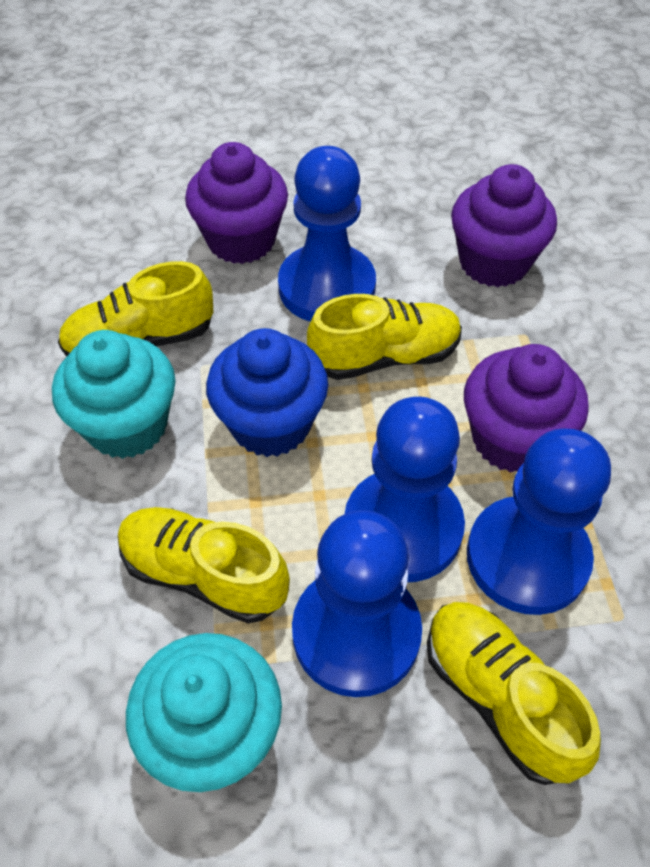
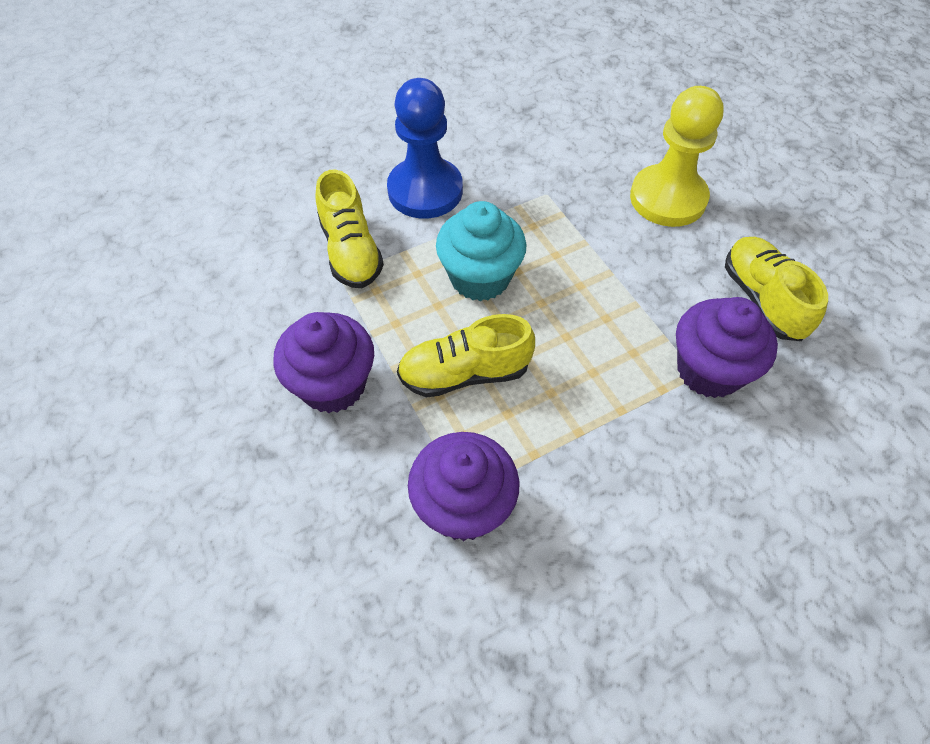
blue cupcake: 1 -> 0
blue pawn: 4 -> 1
turquoise cupcake: 2 -> 1
yellow pawn: 0 -> 1
yellow shoe: 4 -> 3

